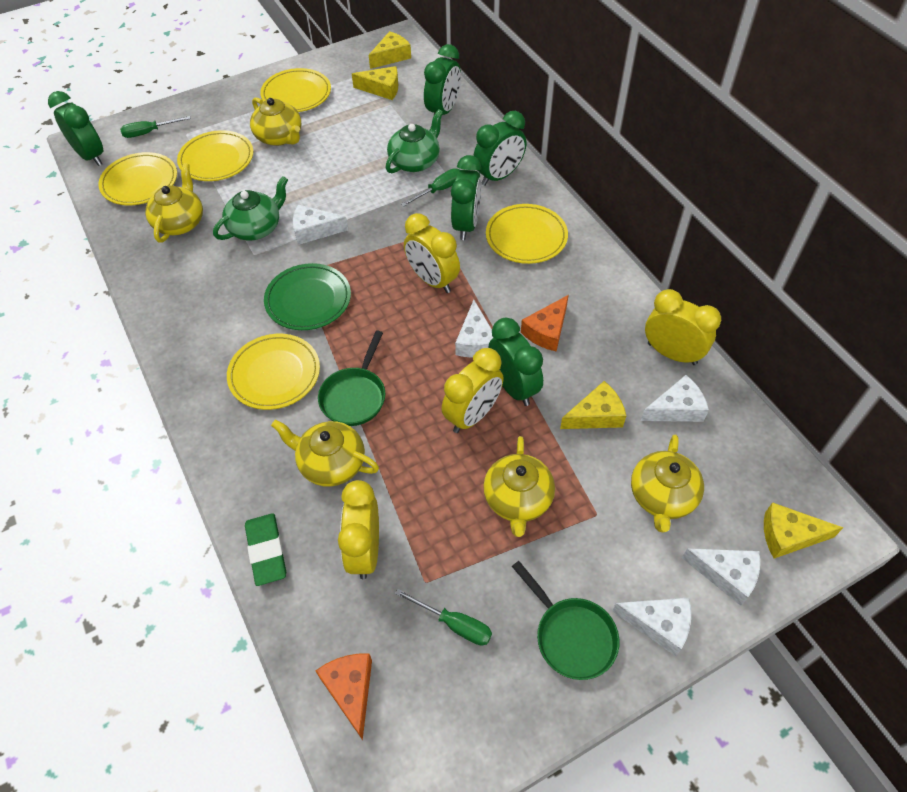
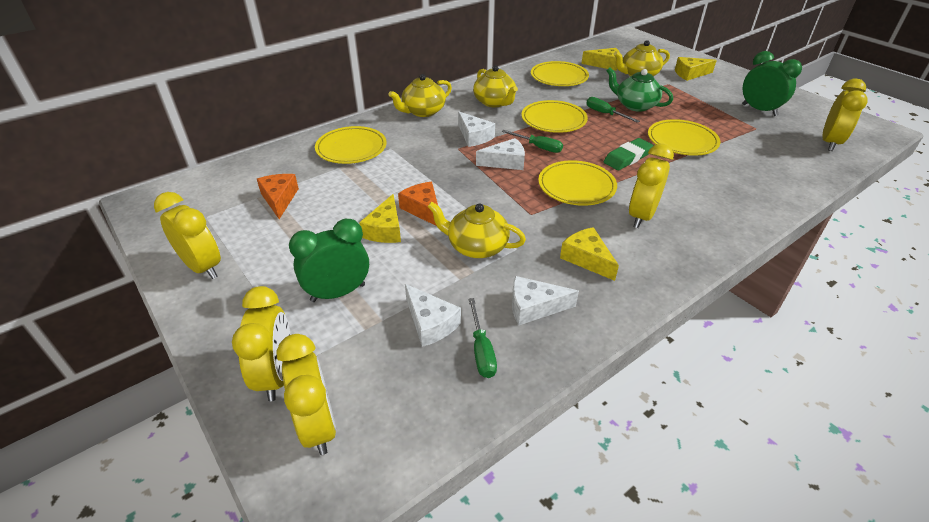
green clock: 5 -> 2
green pan: 2 -> 0
green plate: 1 -> 0
green teapot: 2 -> 1
white cheese: 5 -> 4
yellow clock: 4 -> 5
yellow teapot: 5 -> 4

